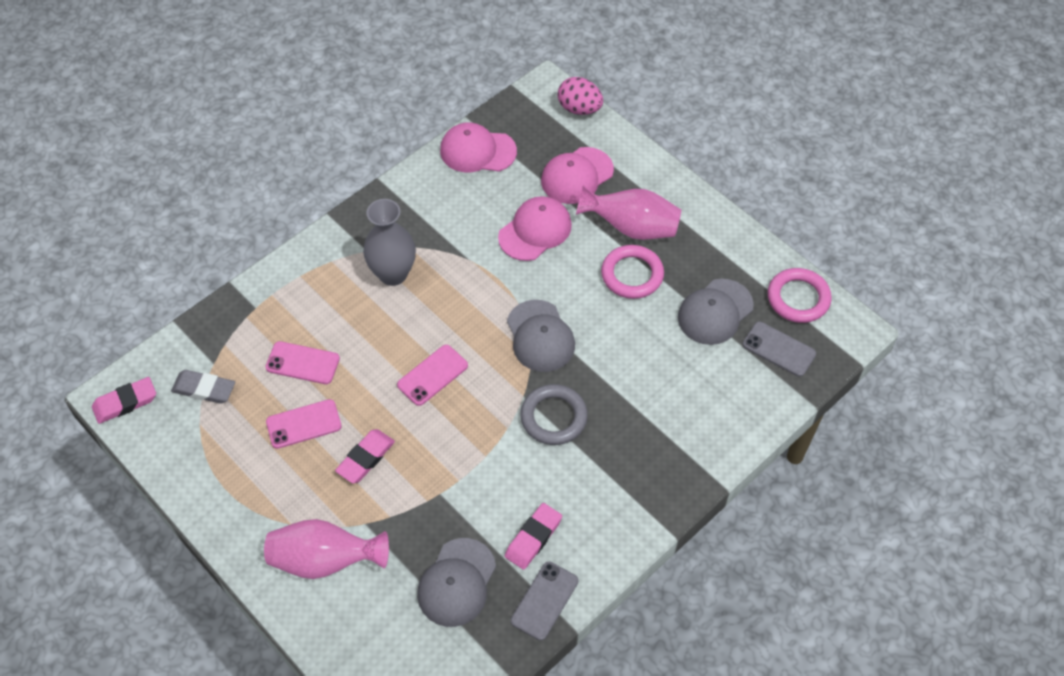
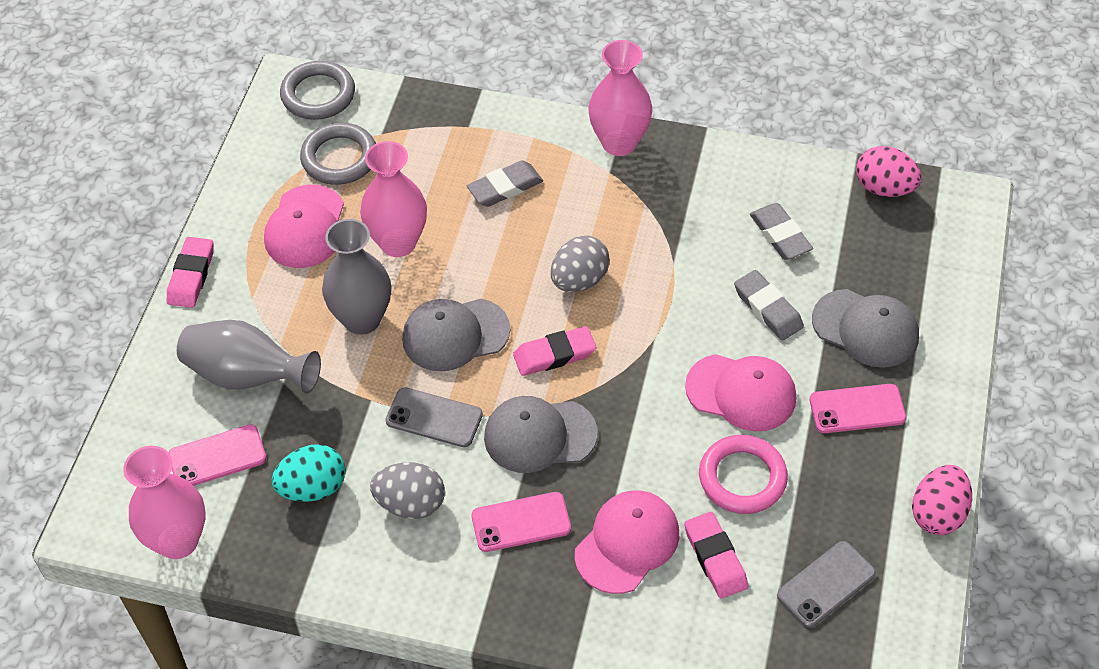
grey egg: 0 -> 2
grey eraser: 1 -> 3
grey ring: 1 -> 2
grey vase: 1 -> 2
pink egg: 1 -> 2
pink ring: 2 -> 1
pink vase: 2 -> 3
turquoise egg: 0 -> 1

